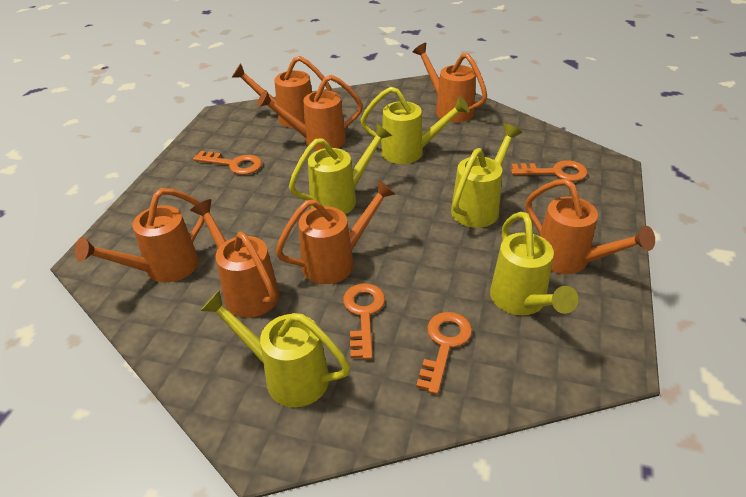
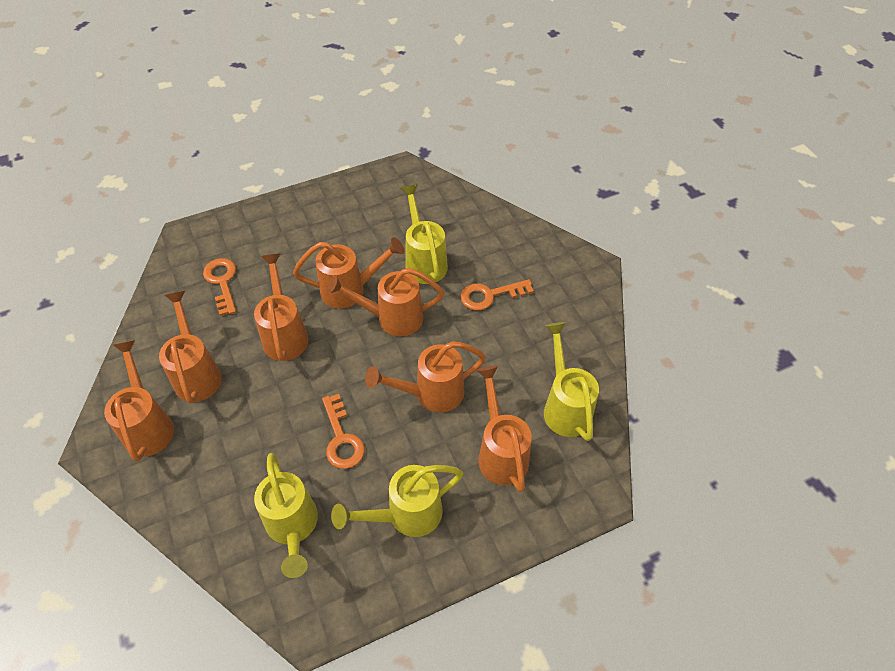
orange key: 4 -> 3
yellow watering can: 5 -> 4

